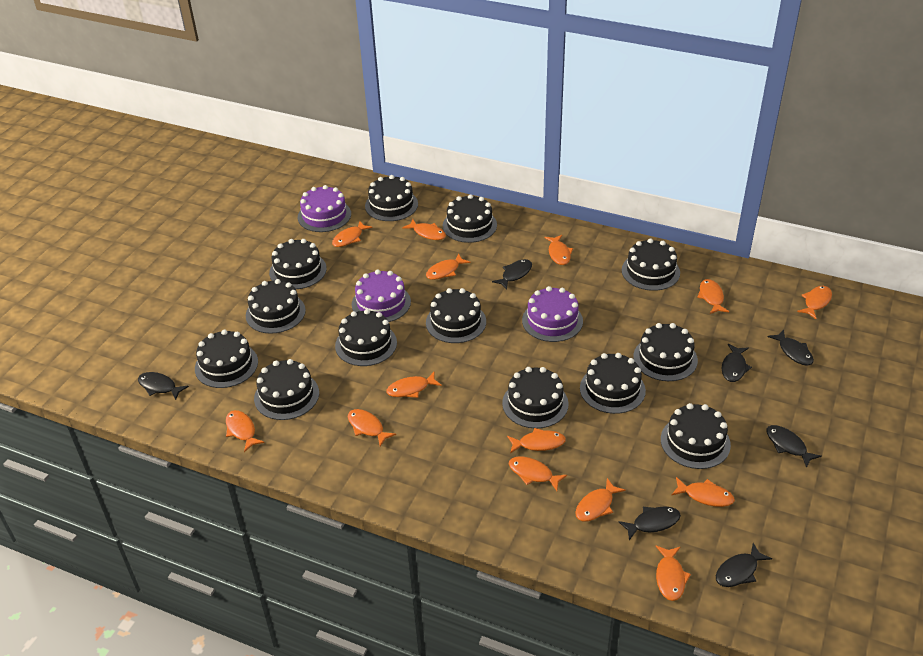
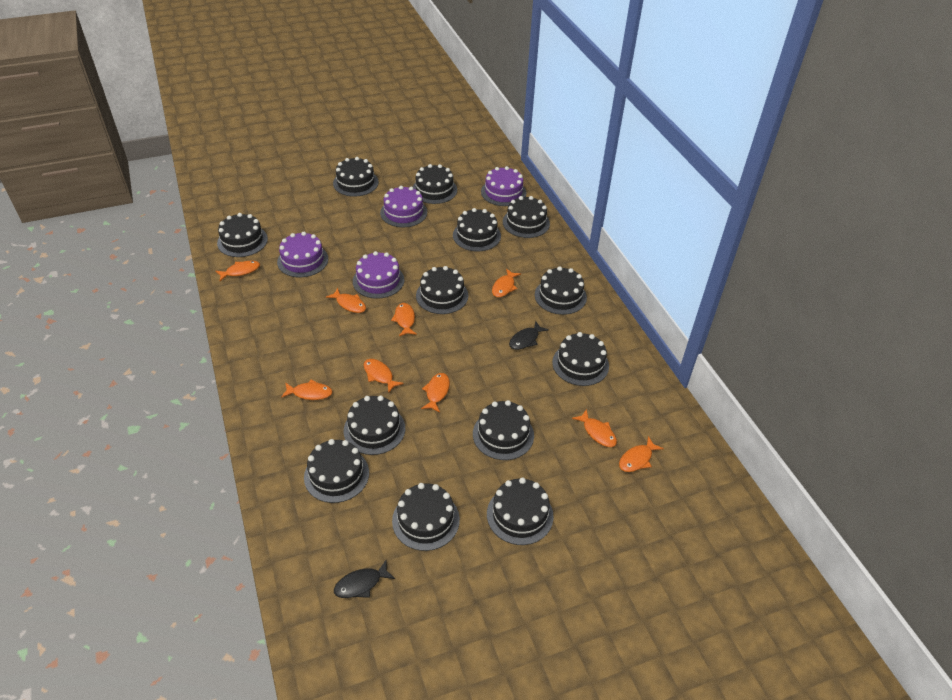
black fish: 7 -> 2
orange fish: 14 -> 9
purple cake: 3 -> 4

